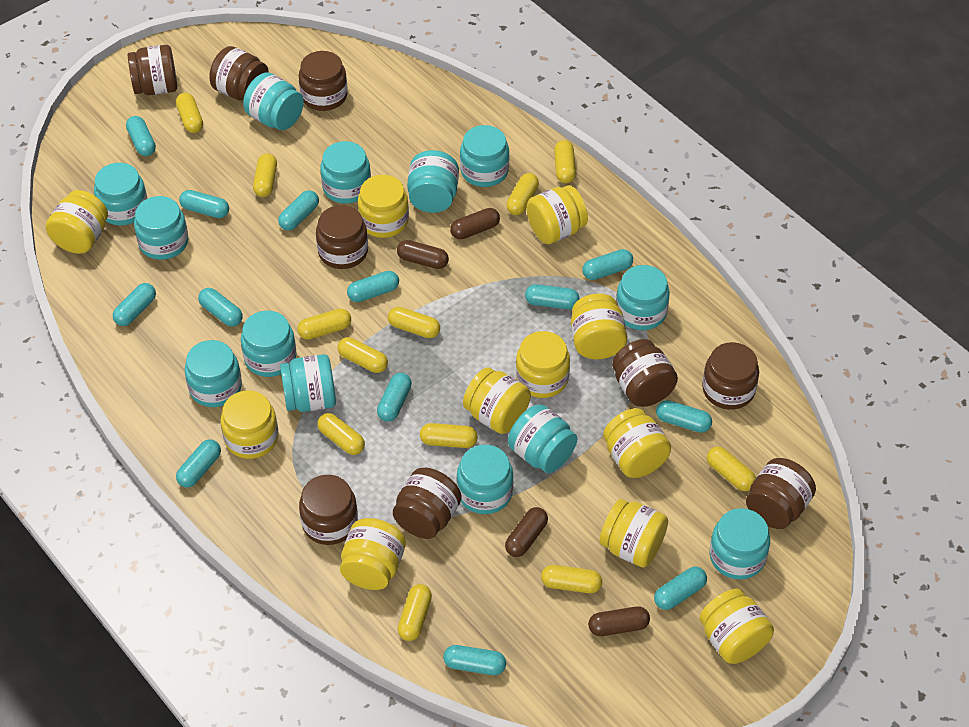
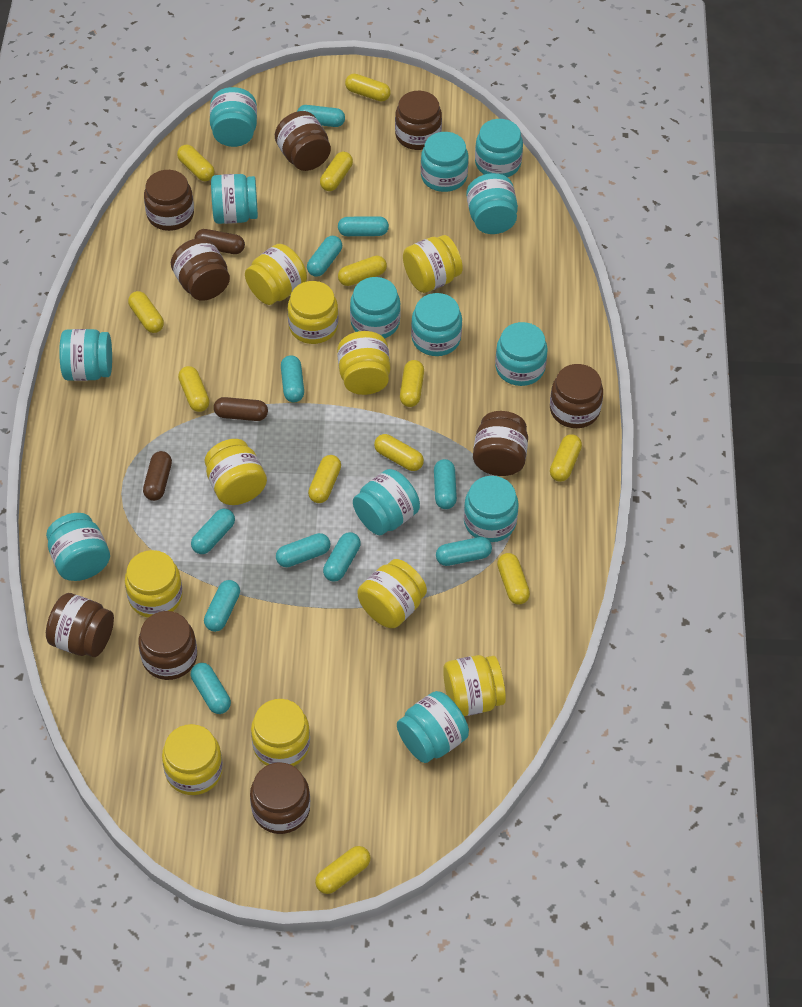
brown capsule: 4 -> 3
turquoise capsule: 13 -> 11
yellow jar: 11 -> 10

